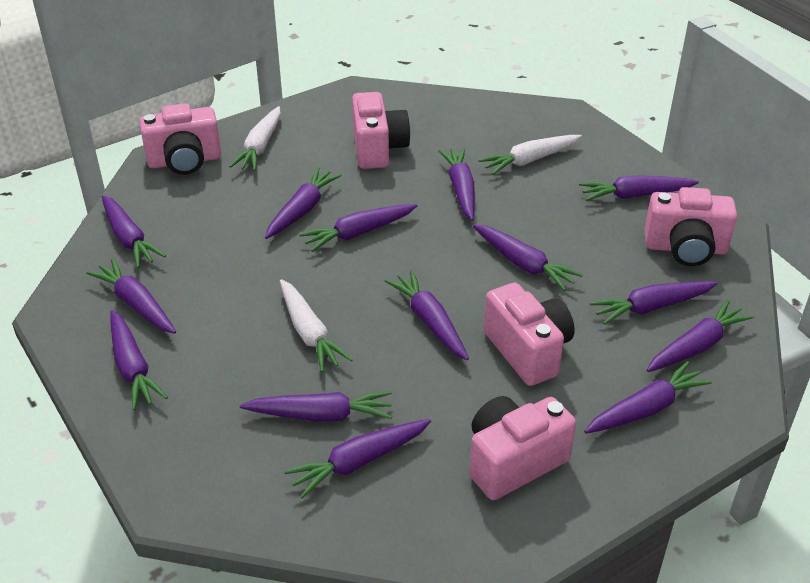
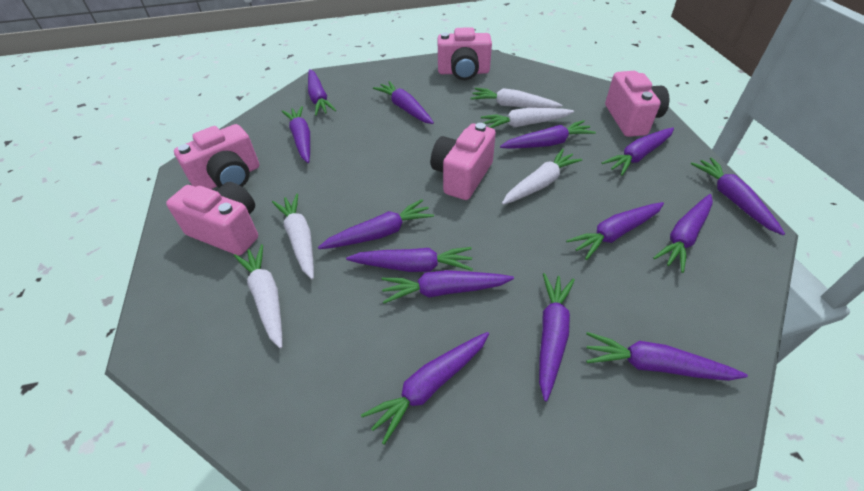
white carrot: 3 -> 5

